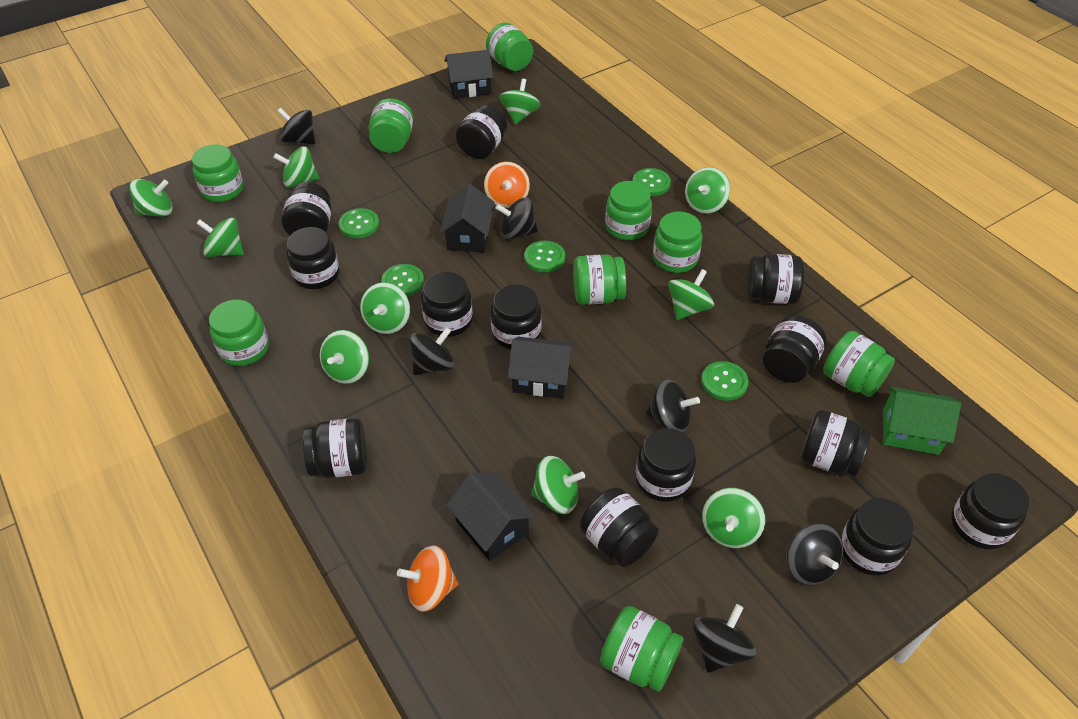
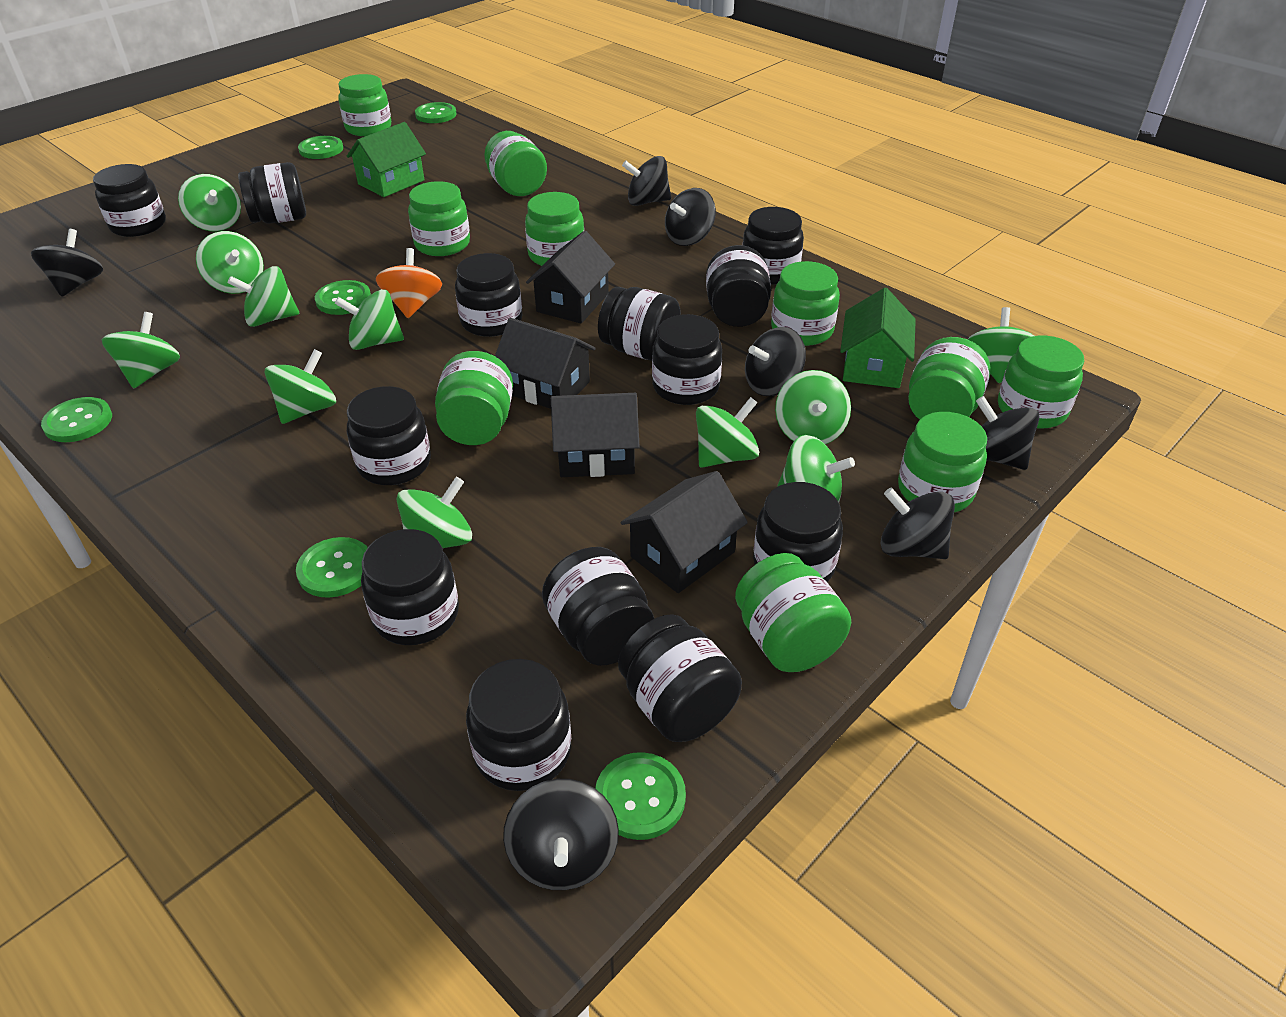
black spinning top: 6 -> 7
green button: 5 -> 6
green house: 1 -> 2
green jar: 9 -> 10
green spinning top: 10 -> 11
orange spinning top: 2 -> 1

